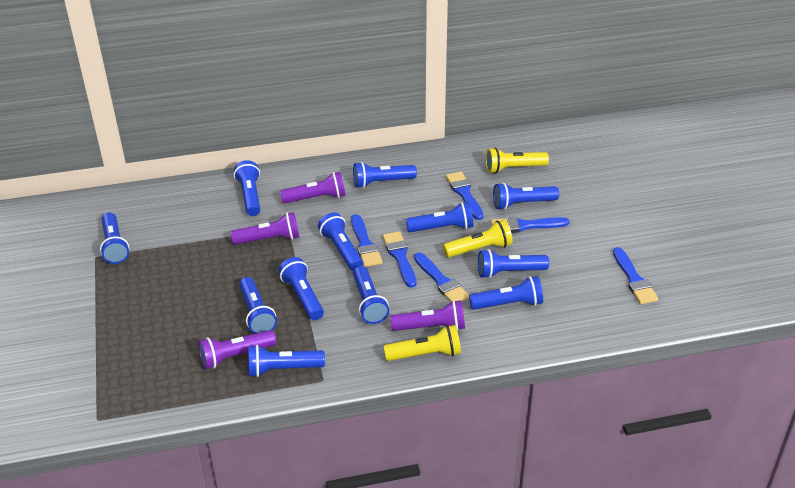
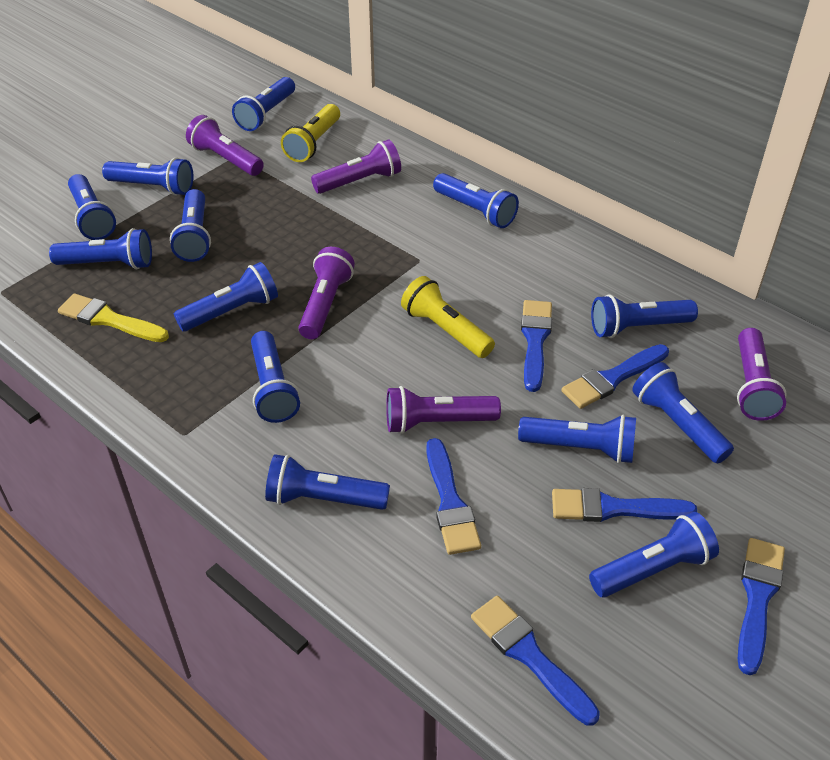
blue flashlight: 12 -> 13
purple flashlight: 4 -> 5
yellow brush: 0 -> 1
yellow flashlight: 3 -> 2

